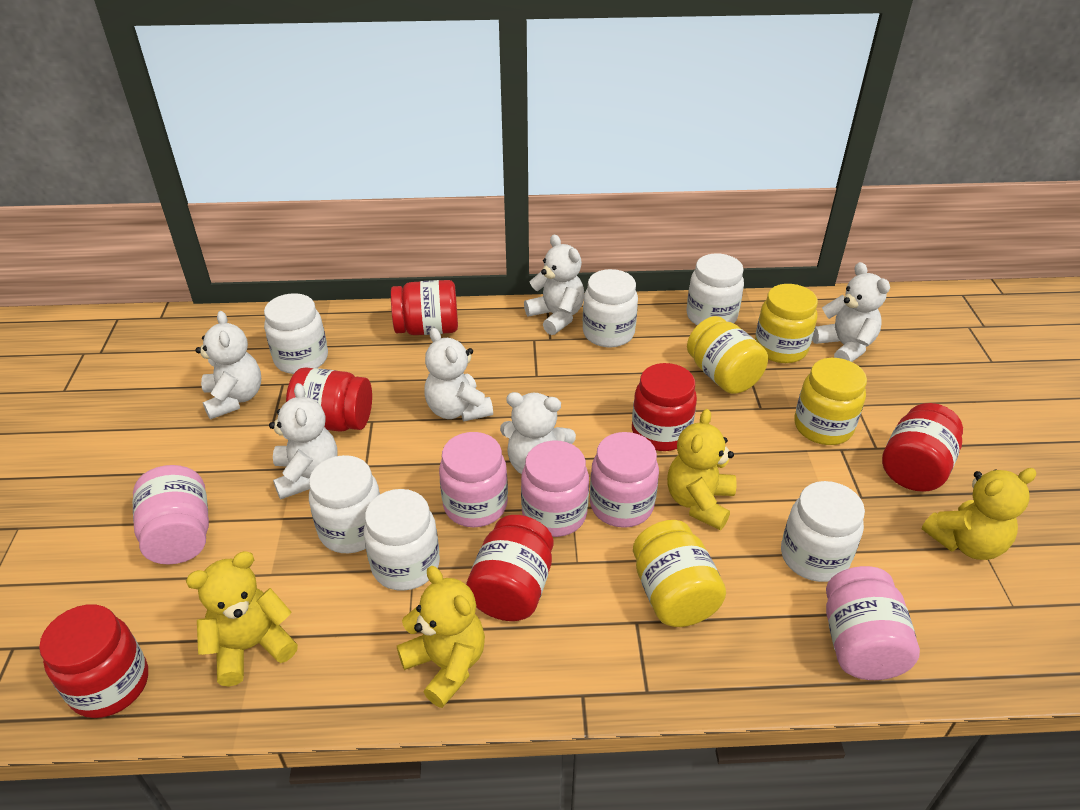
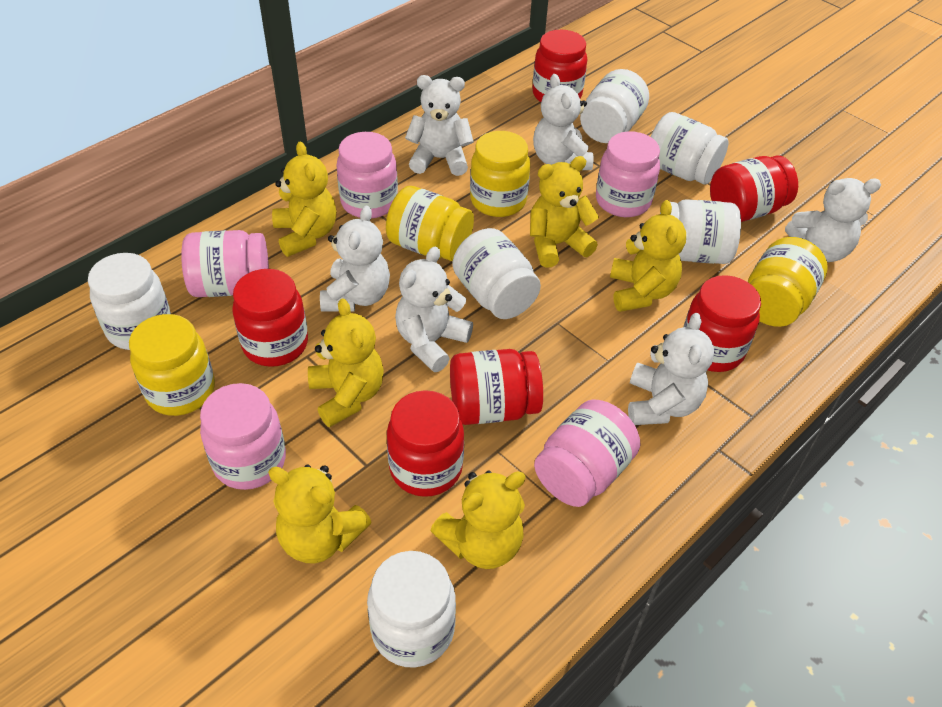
yellow teddy bear: 4 -> 6

